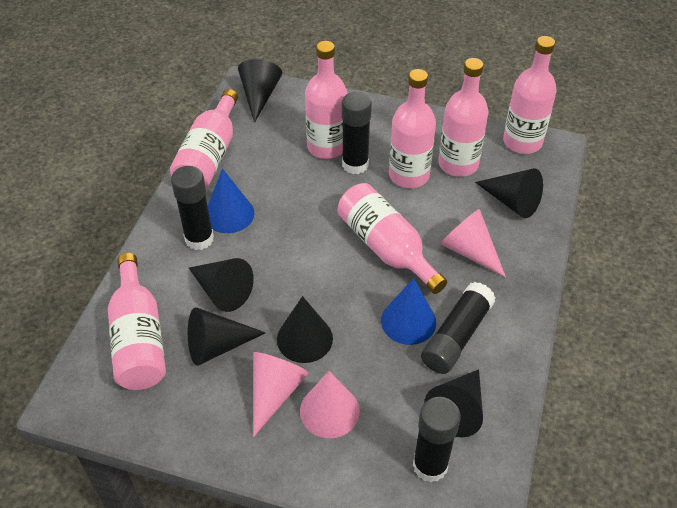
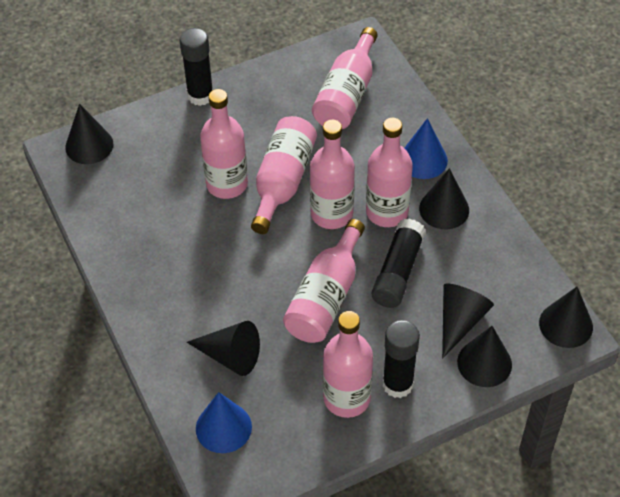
black glue stick: 4 -> 3
pink cone: 3 -> 0

